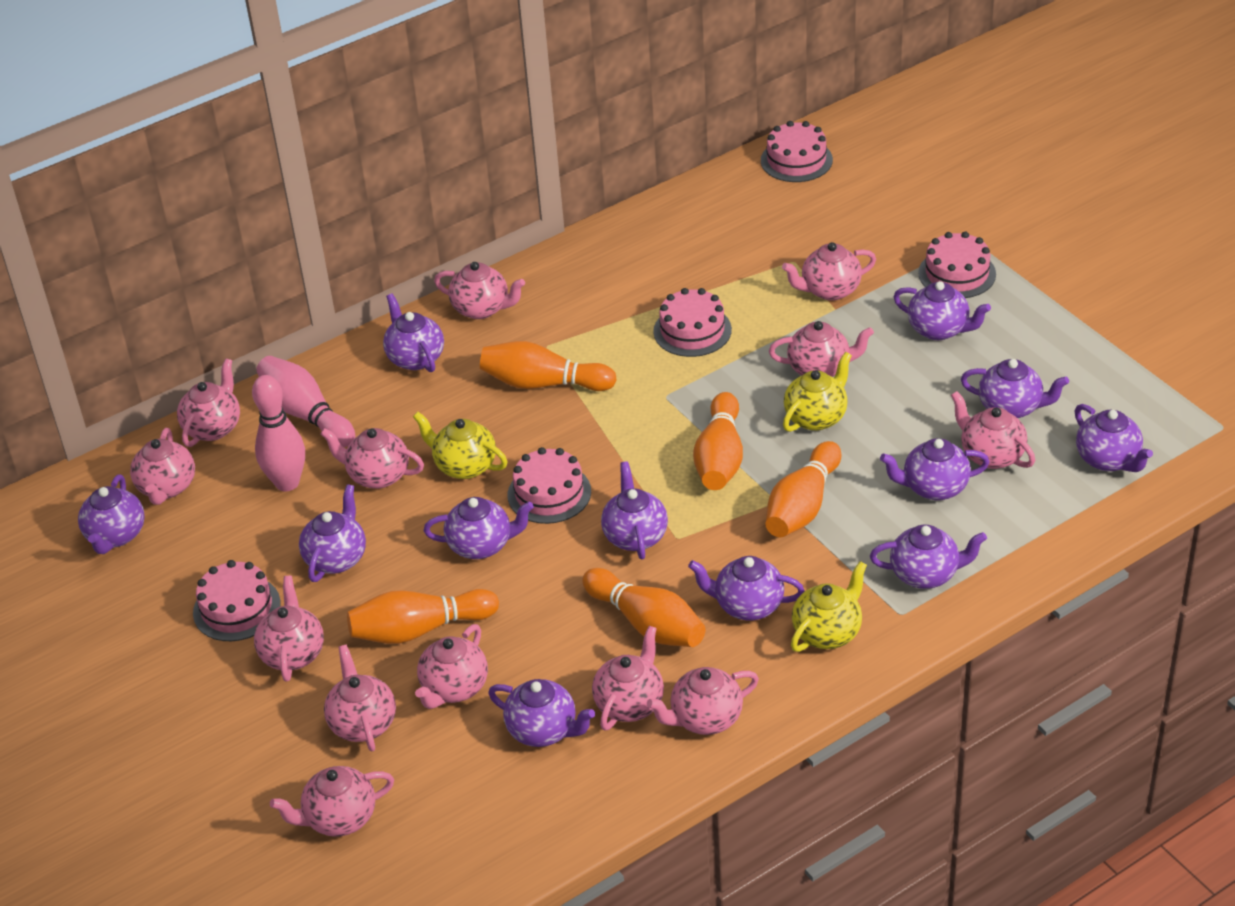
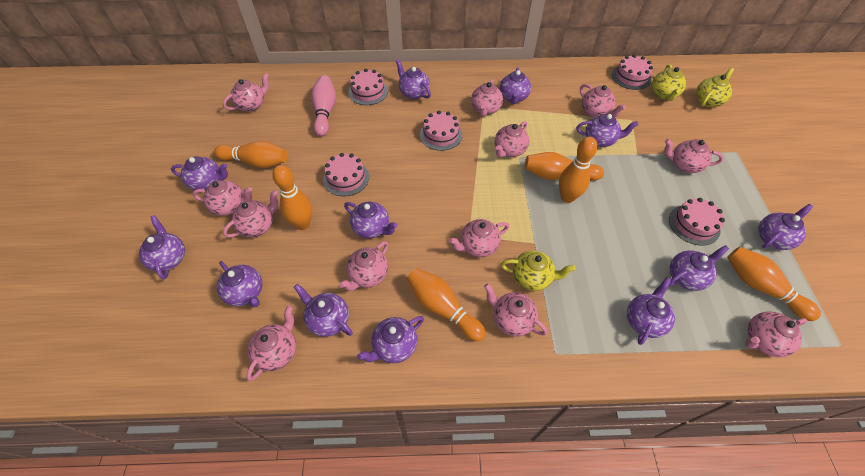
orange bowling pin: 5 -> 6
pink bowling pin: 2 -> 1
pink teapot: 13 -> 12

